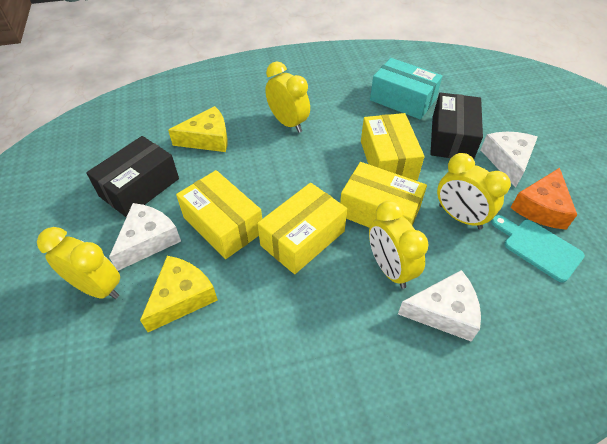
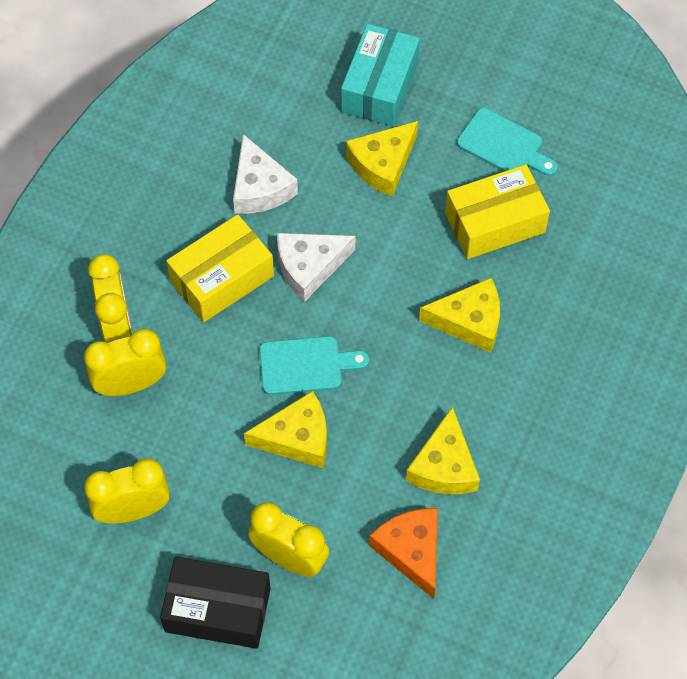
black box: 2 -> 1
turquoise cutting board: 1 -> 2
white cheese: 3 -> 2
yellow box: 4 -> 2
yellow cheese: 2 -> 4

